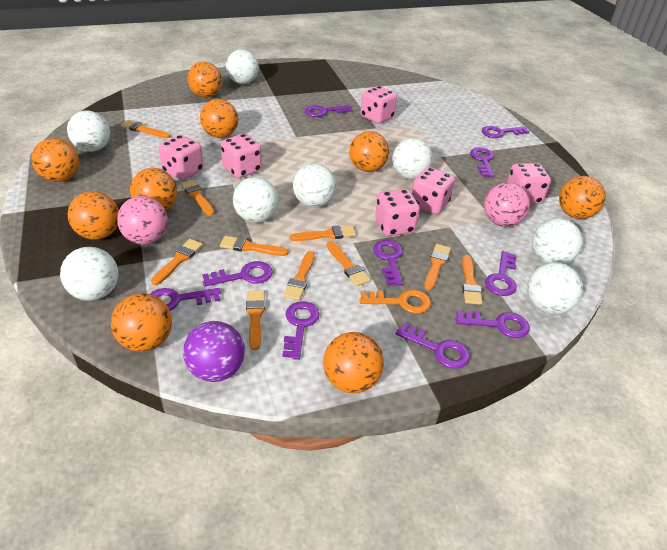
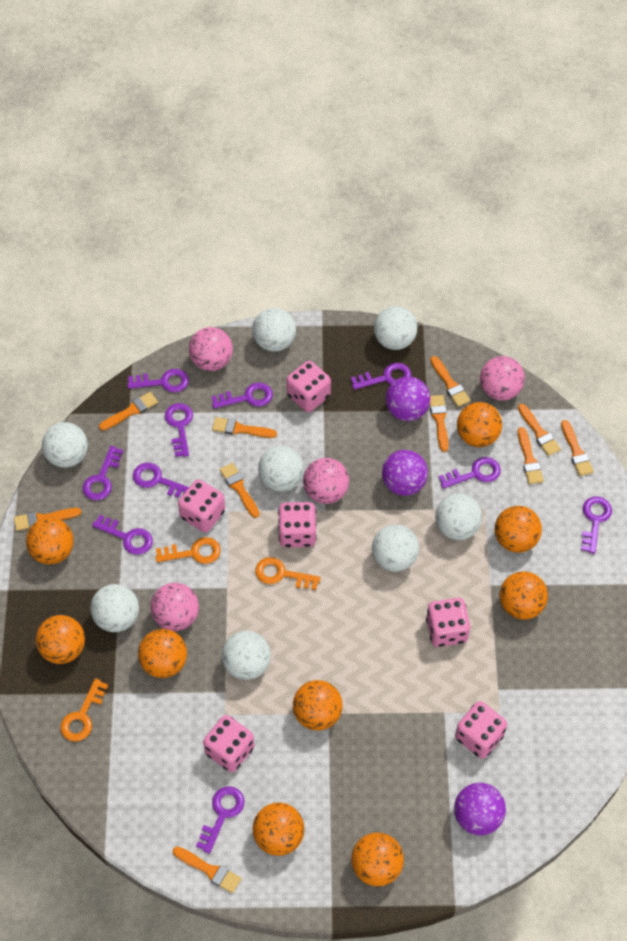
orange key: 1 -> 3
pink ball: 2 -> 4
purple ball: 1 -> 3

